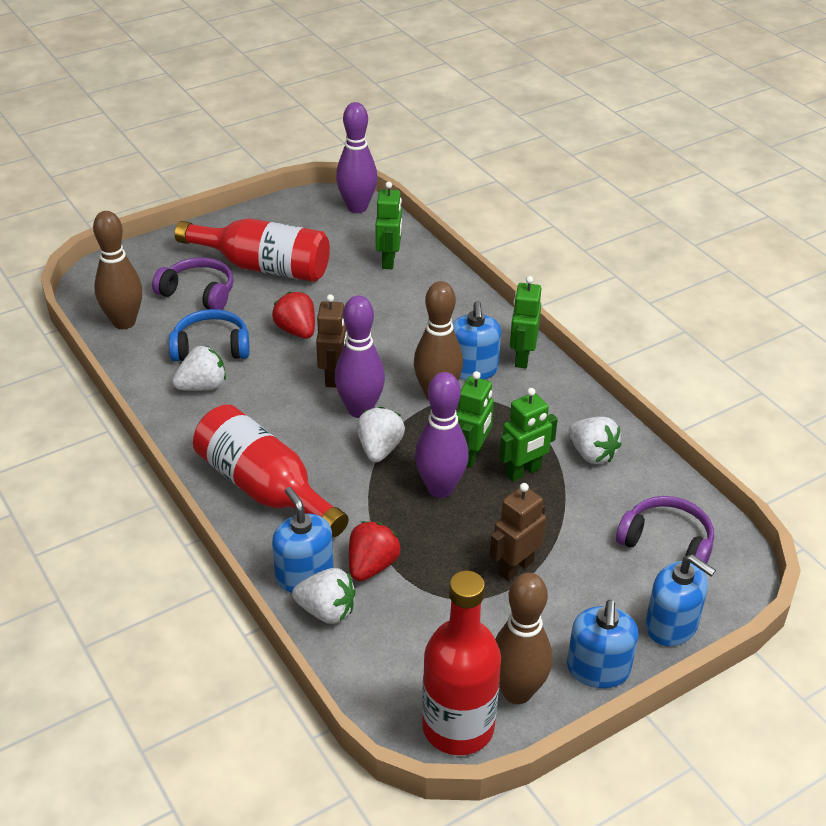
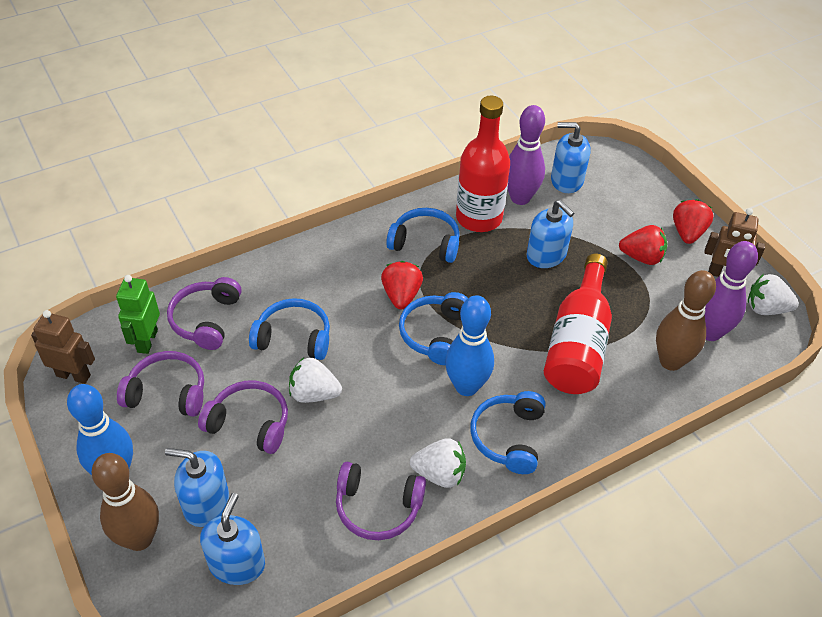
blue bowling pin: 0 -> 2
blue headphones: 1 -> 4
brown bowling pin: 3 -> 2
green robot: 4 -> 1
purple bowling pin: 3 -> 2
purple headphones: 2 -> 4
red bottle: 3 -> 2
red strawberry: 2 -> 3
white strawberry: 4 -> 3

